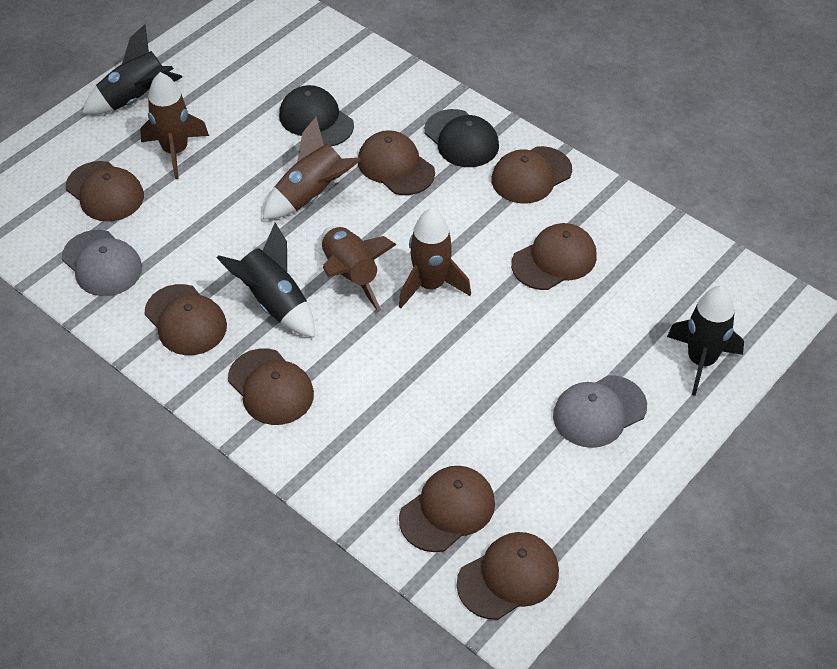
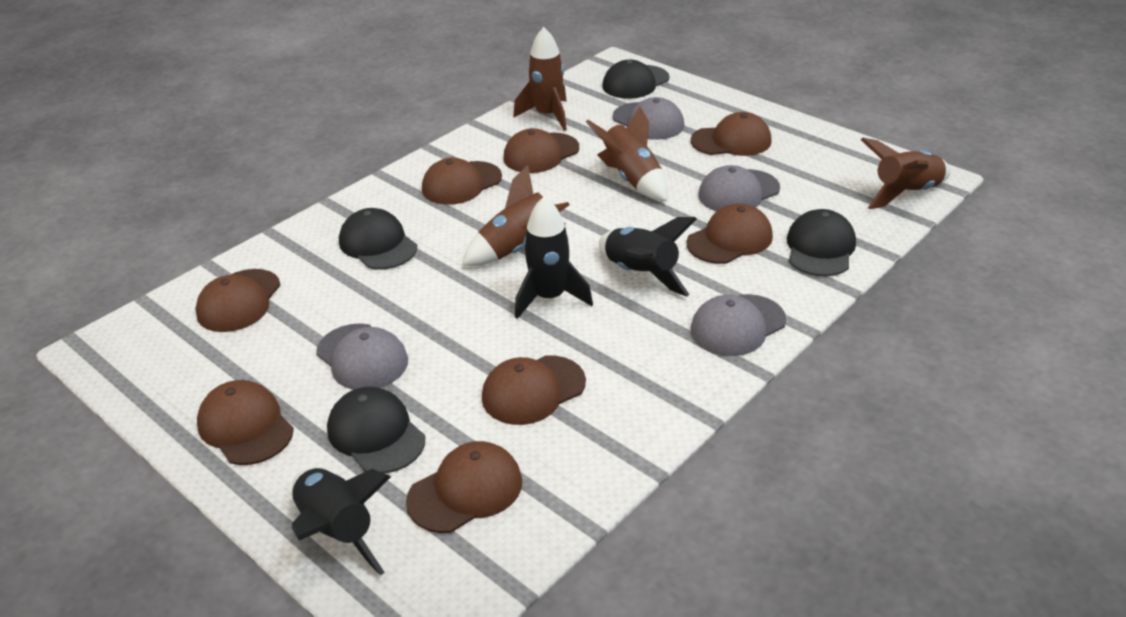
black cap: 2 -> 4
grey cap: 2 -> 4

